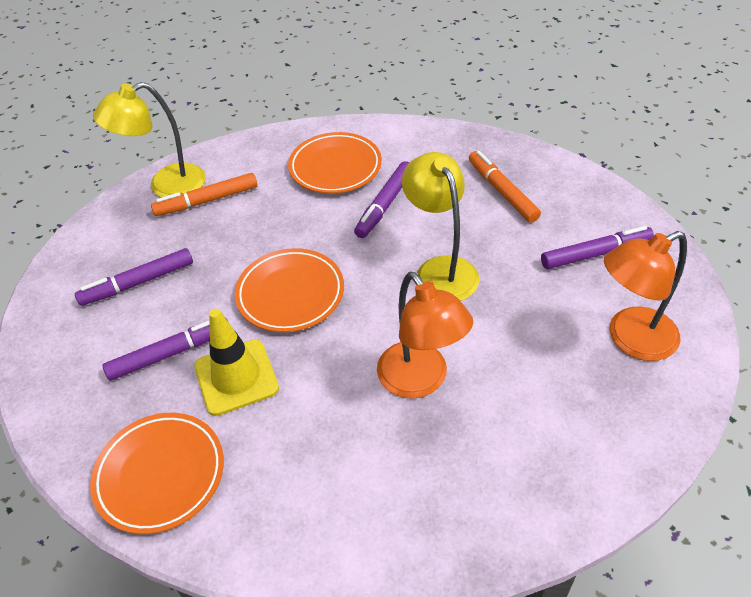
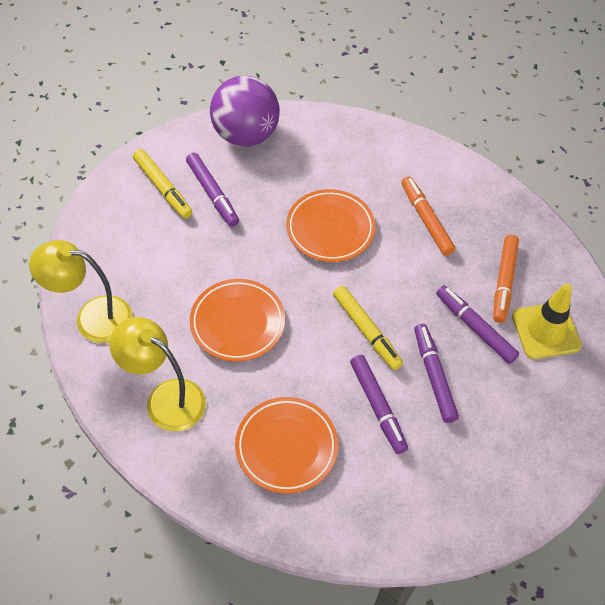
orange lamp: 2 -> 0
purple ball: 0 -> 1
yellow marker: 0 -> 2

